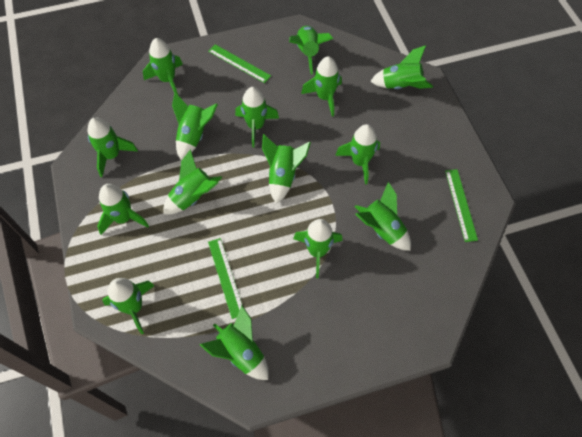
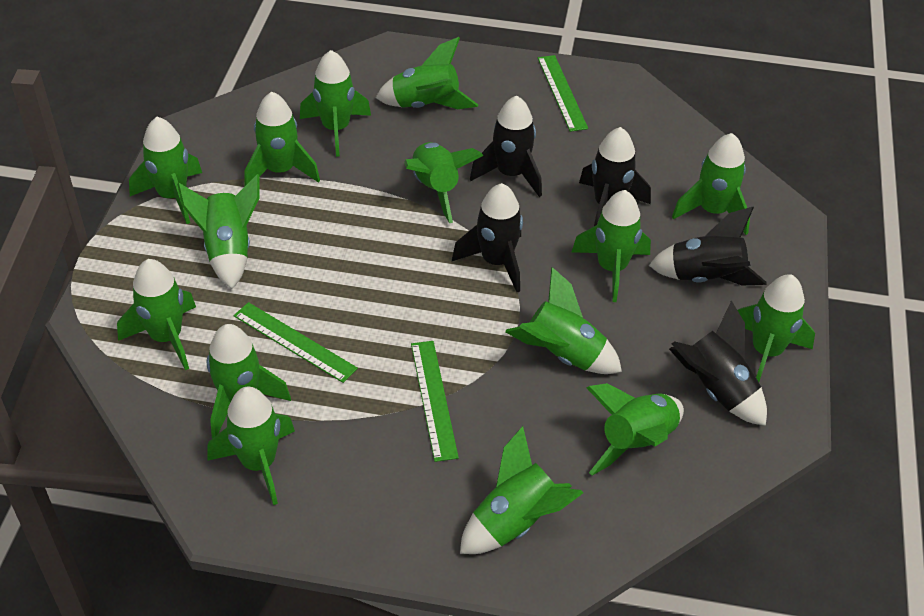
black rocket: 0 -> 5

